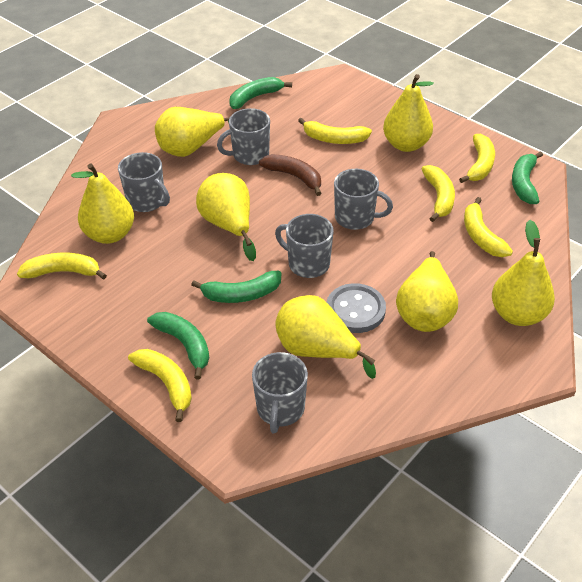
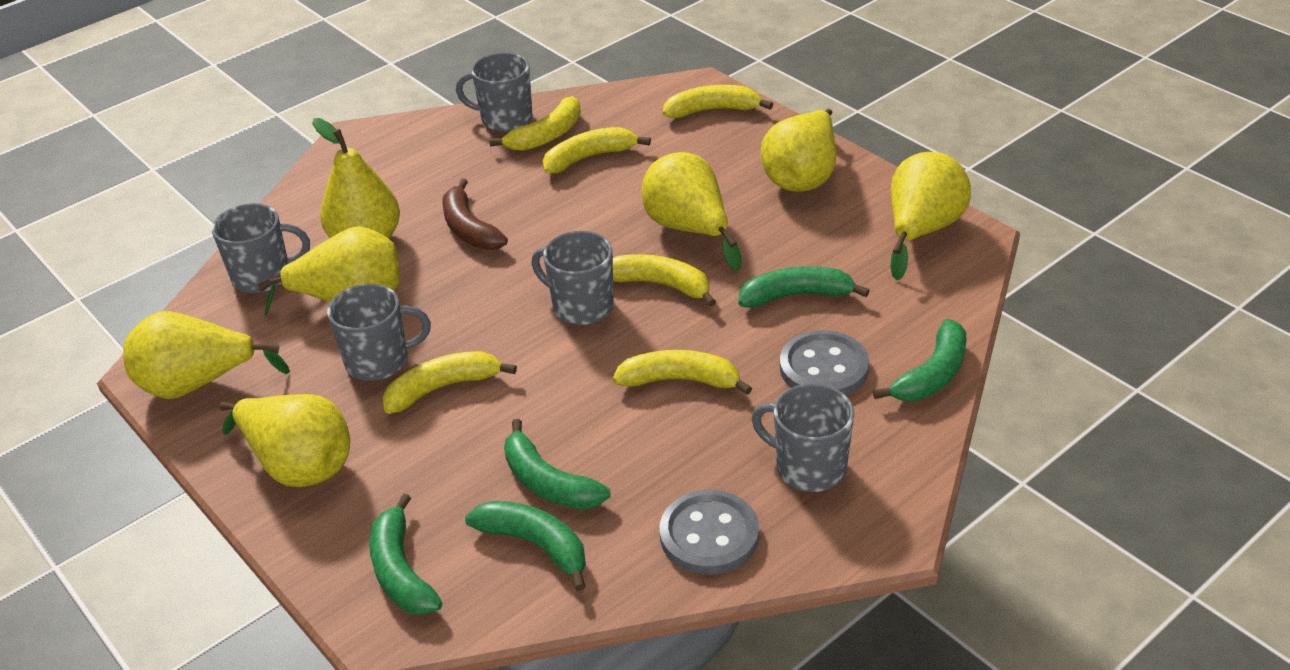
green banana: 4 -> 5
grey button: 1 -> 2

